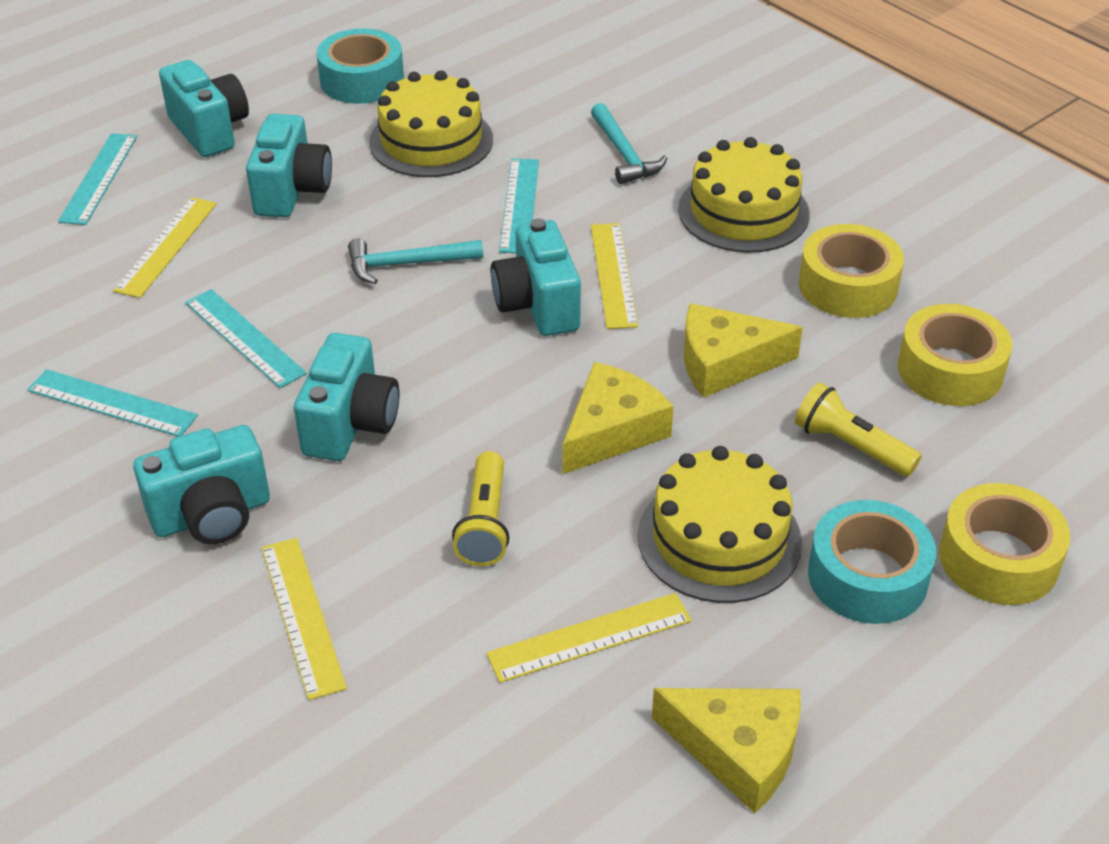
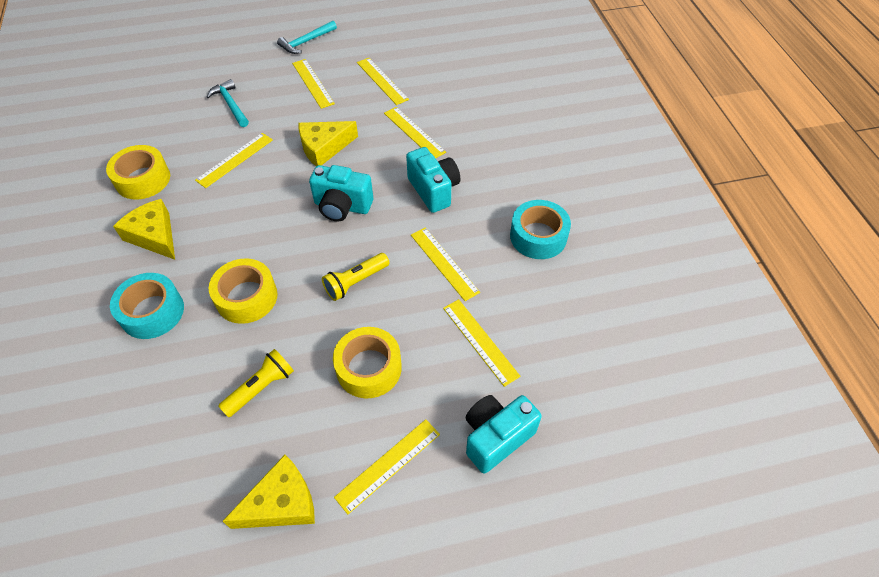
turquoise camera: 5 -> 3
turquoise ruler: 4 -> 0
yellow cake: 3 -> 0
yellow ruler: 4 -> 7

